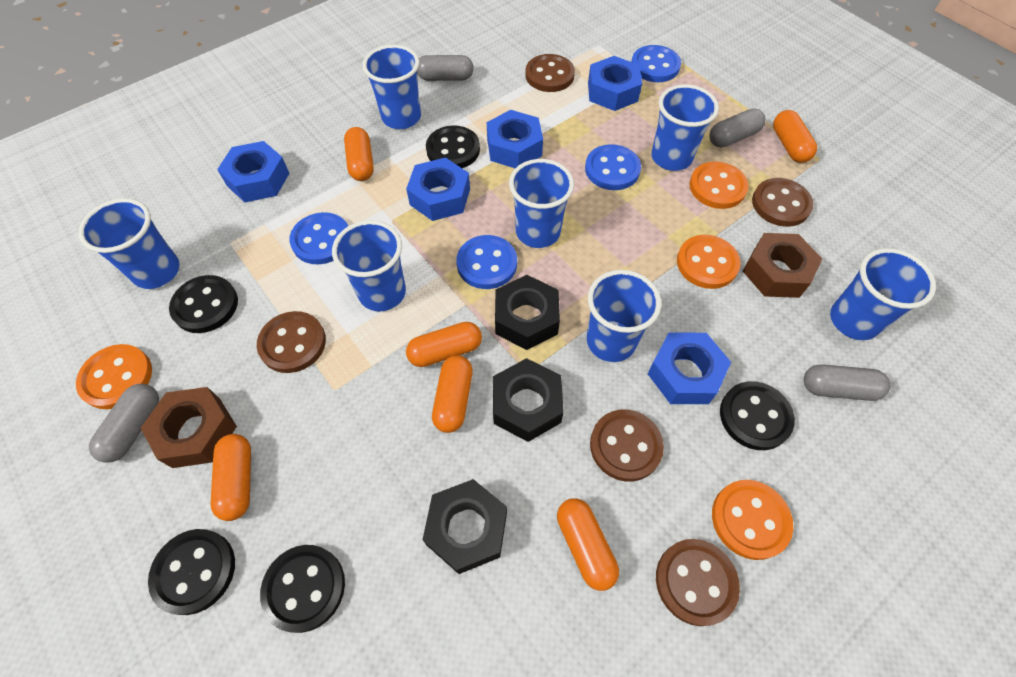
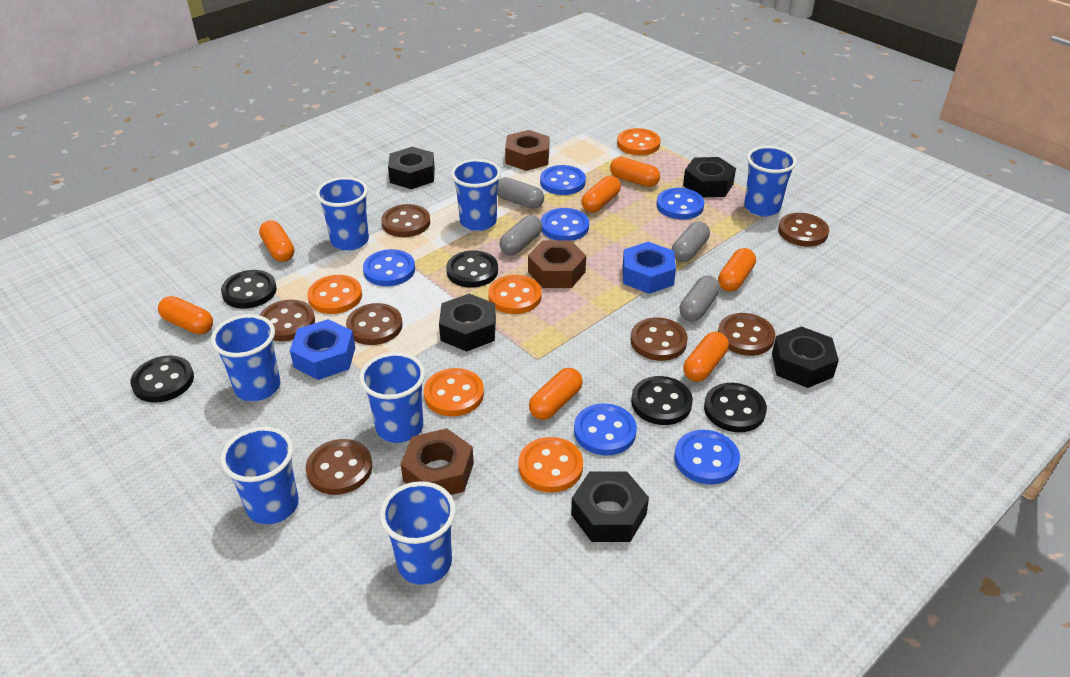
black nut: 3 -> 5
blue button: 4 -> 6
blue nut: 5 -> 2
brown button: 5 -> 7
brown nut: 2 -> 3
orange button: 4 -> 5
orange capsule: 6 -> 7

